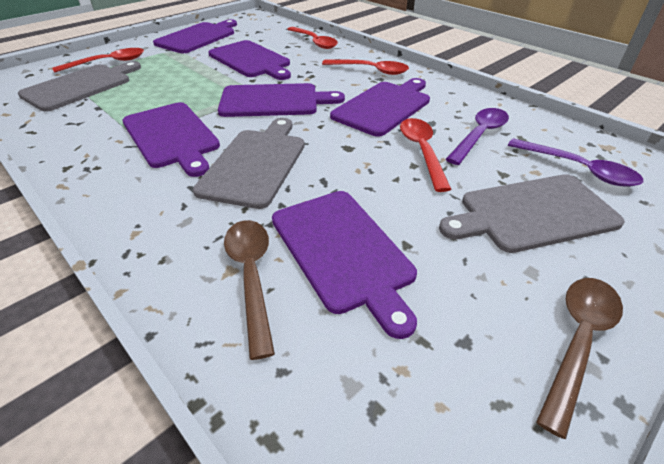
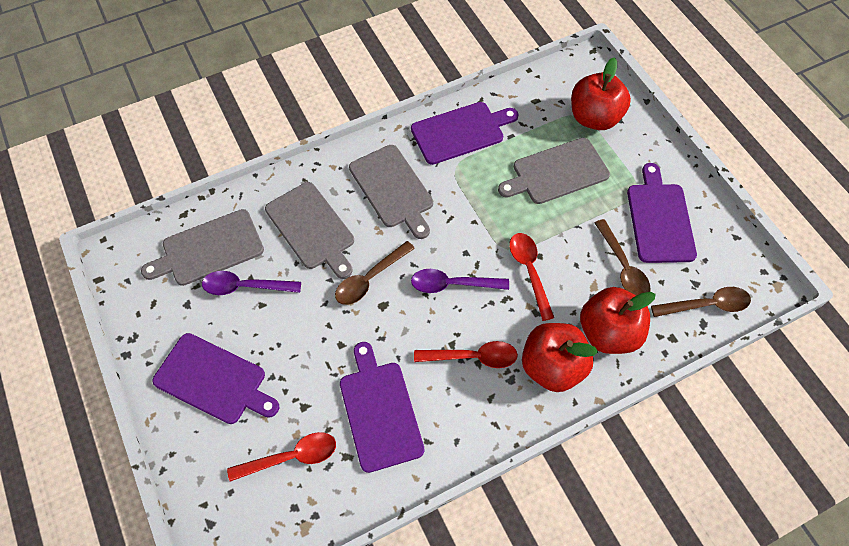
brown spoon: 2 -> 3
grey cutting board: 3 -> 4
purple cutting board: 6 -> 4
red apple: 0 -> 3
red spoon: 4 -> 3

